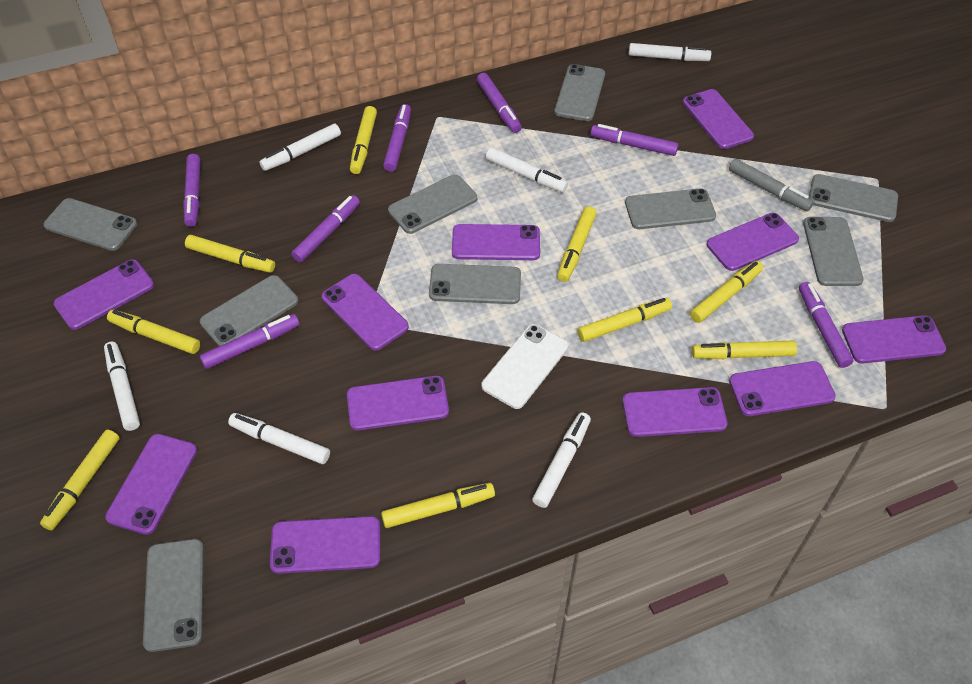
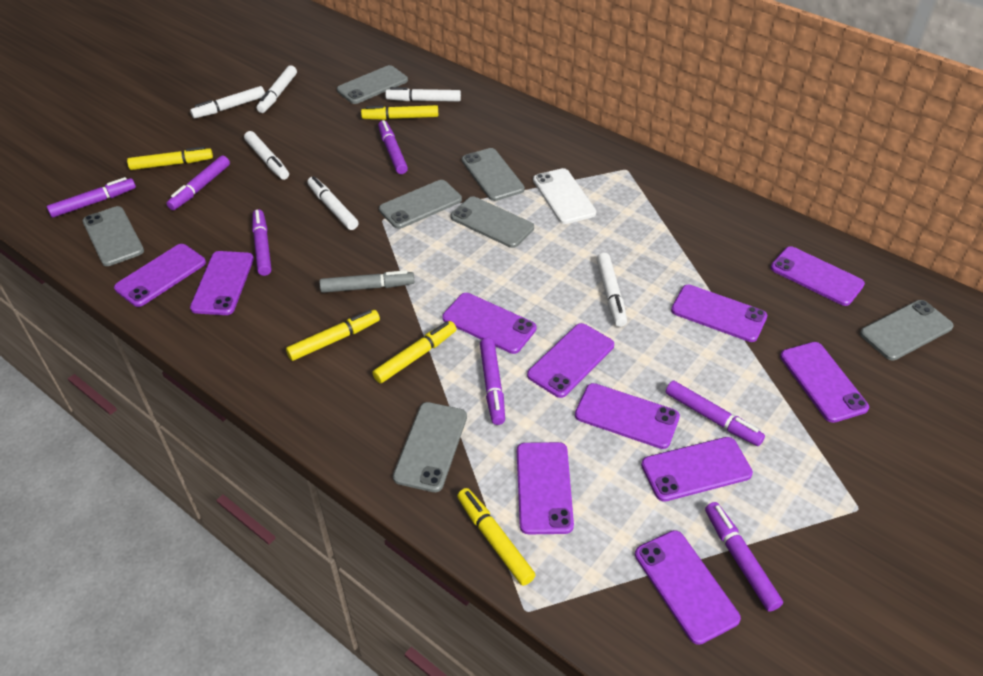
grey phone: 9 -> 7
yellow marker: 9 -> 5

